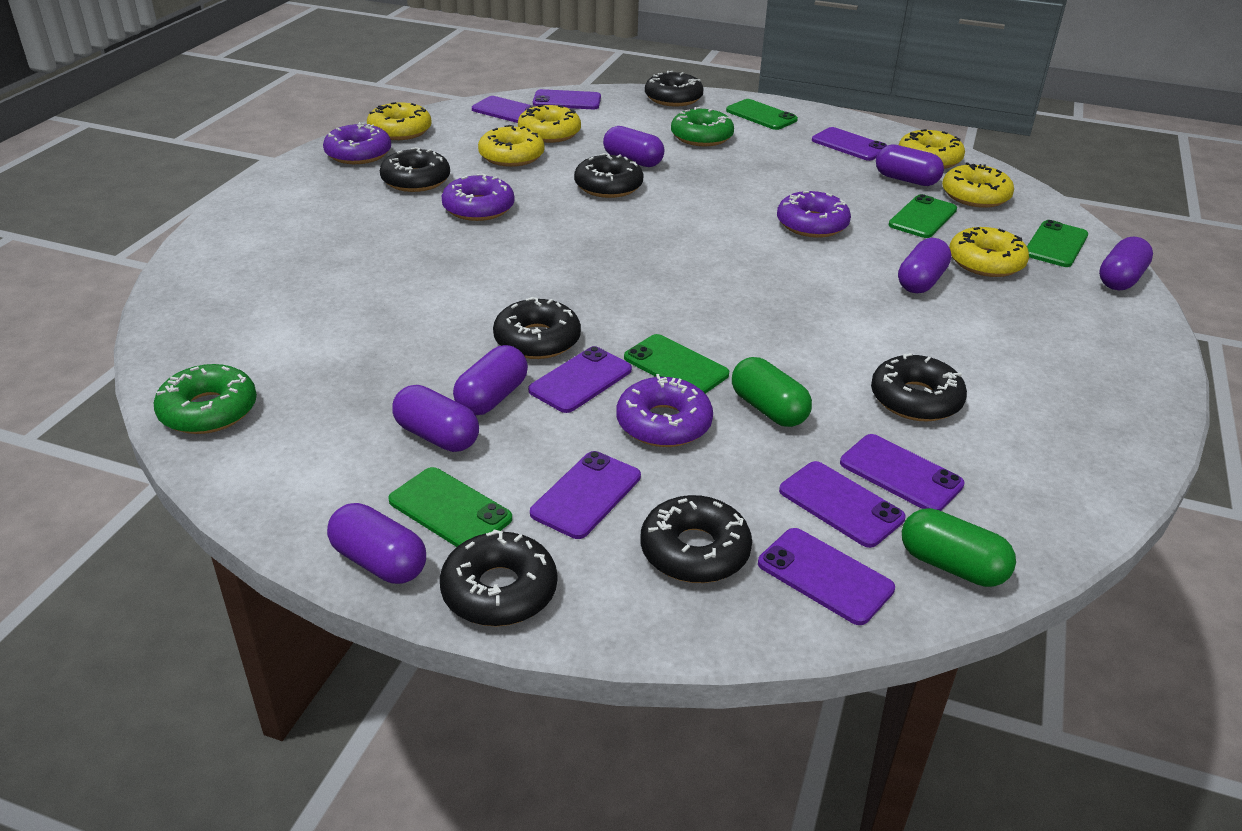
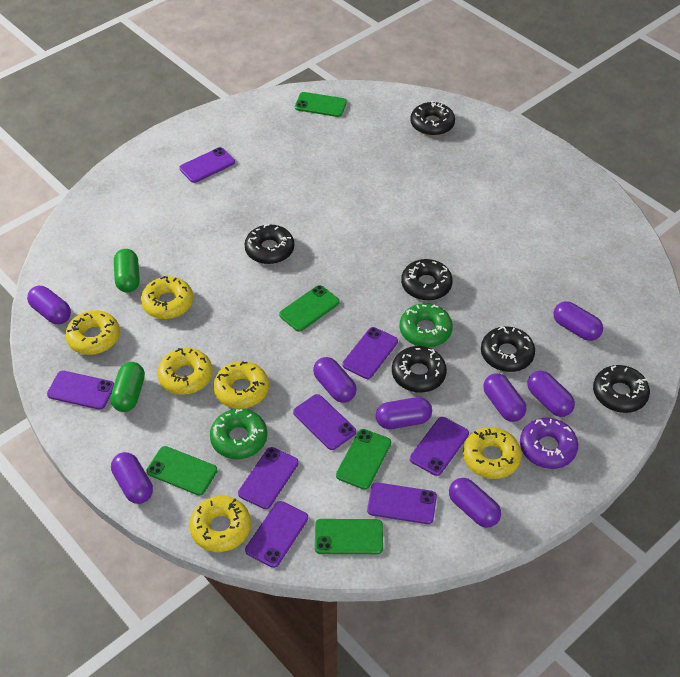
black donut: 7 -> 6
purple capsule: 7 -> 8
purple donut: 4 -> 1

